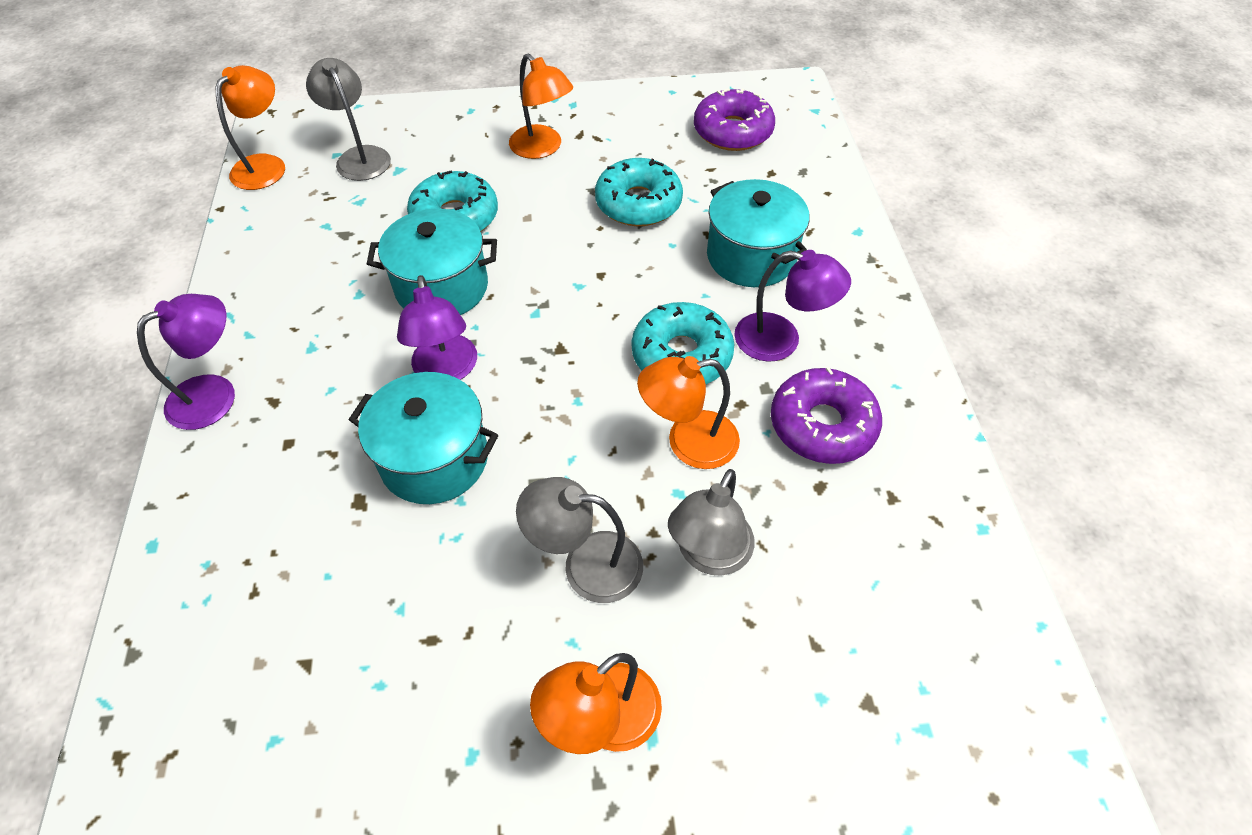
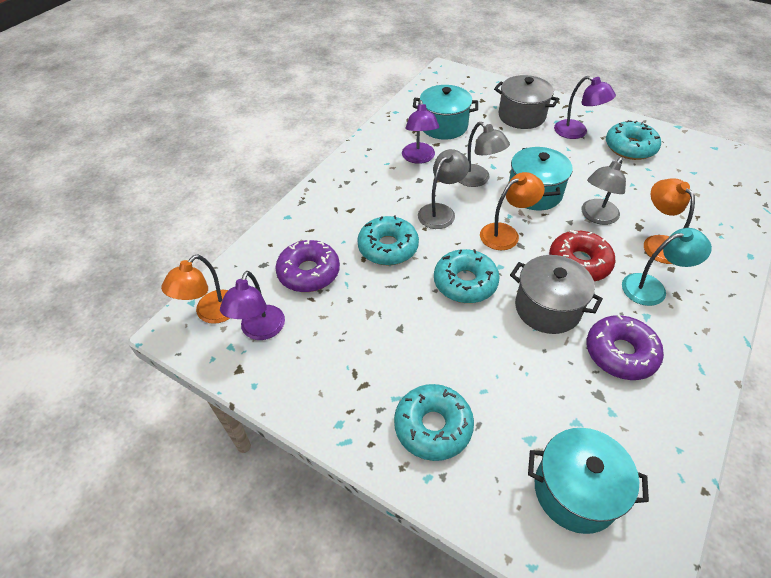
grey pot: 0 -> 2
orange lamp: 4 -> 3
red donut: 0 -> 1
turquoise donut: 3 -> 4
turquoise lamp: 0 -> 1

